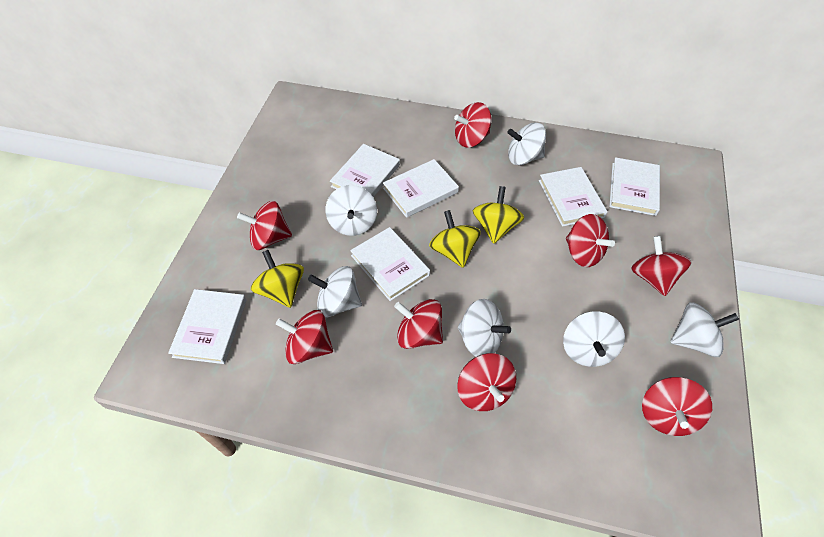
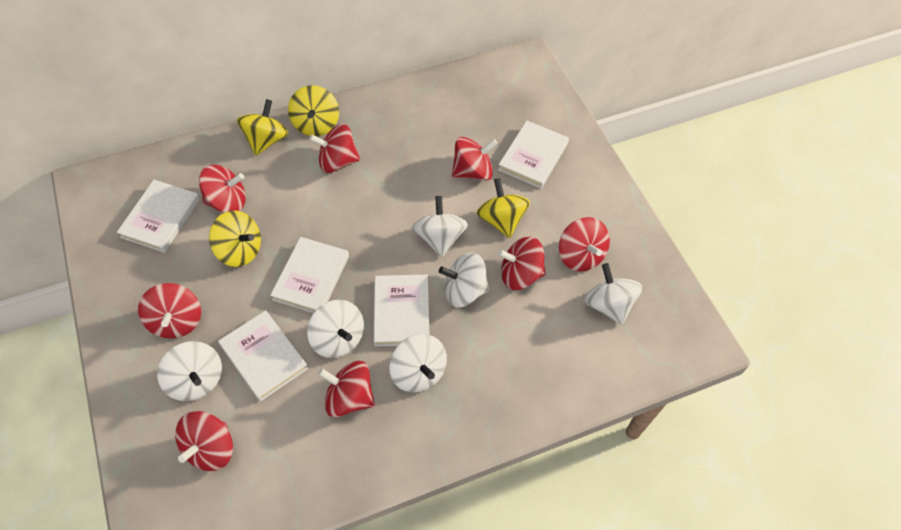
white book: 6 -> 5
yellow spinning top: 3 -> 4

